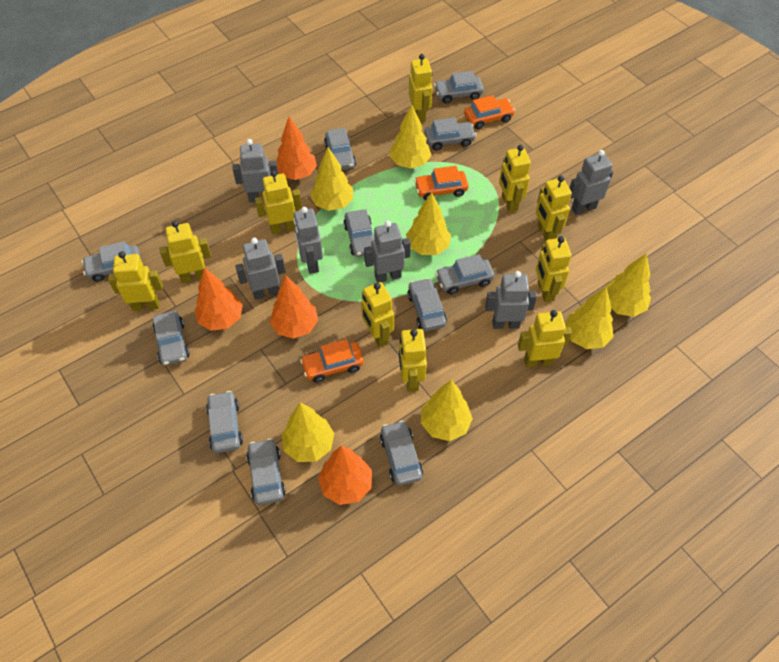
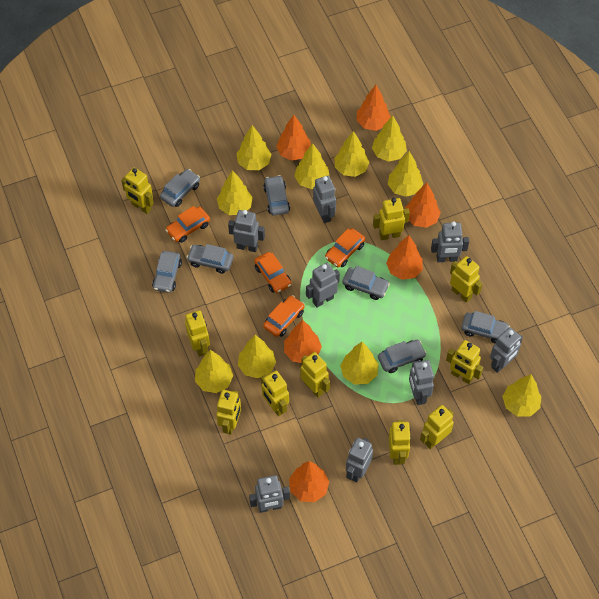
grey car: 11 -> 7
grey robot: 6 -> 8
orange car: 3 -> 4
orange tree: 4 -> 6
yellow tree: 7 -> 10

